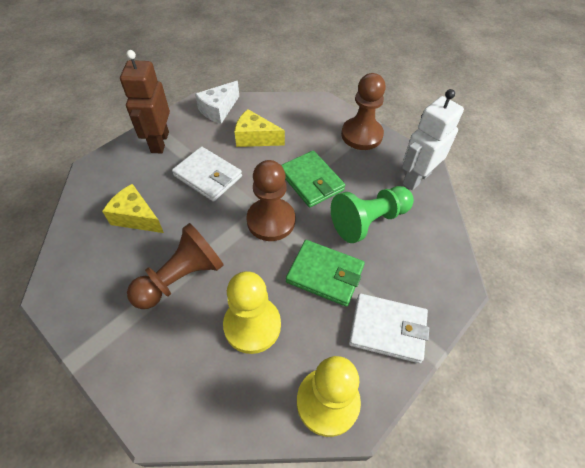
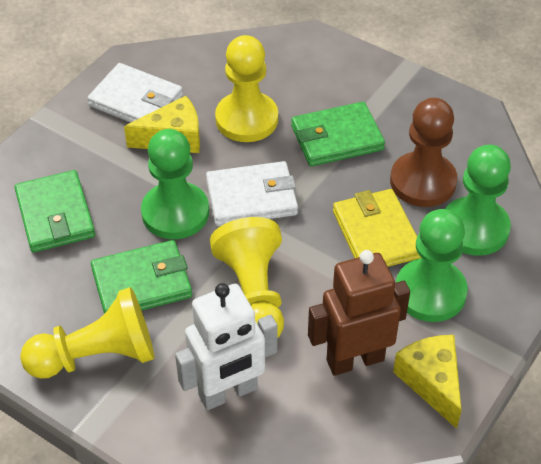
brown pawn: 3 -> 1
green pawn: 1 -> 3
green wallet: 2 -> 3
white cheese: 1 -> 0
yellow pawn: 2 -> 3
yellow wallet: 0 -> 1

